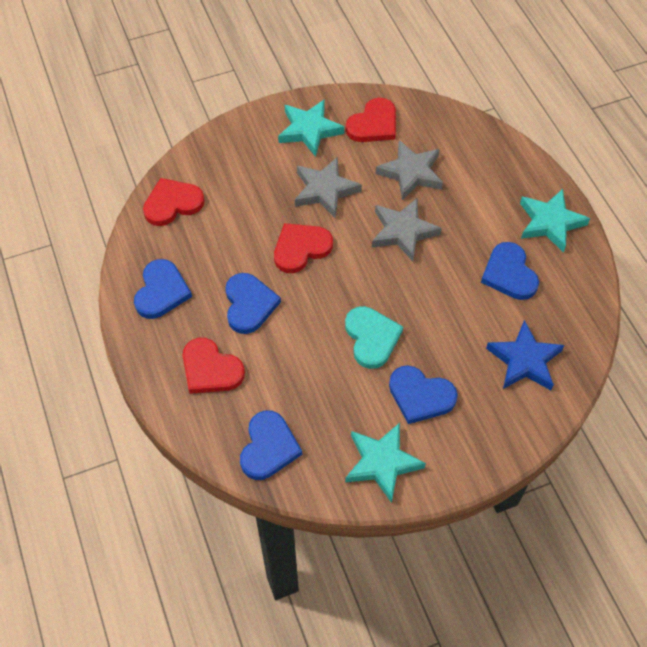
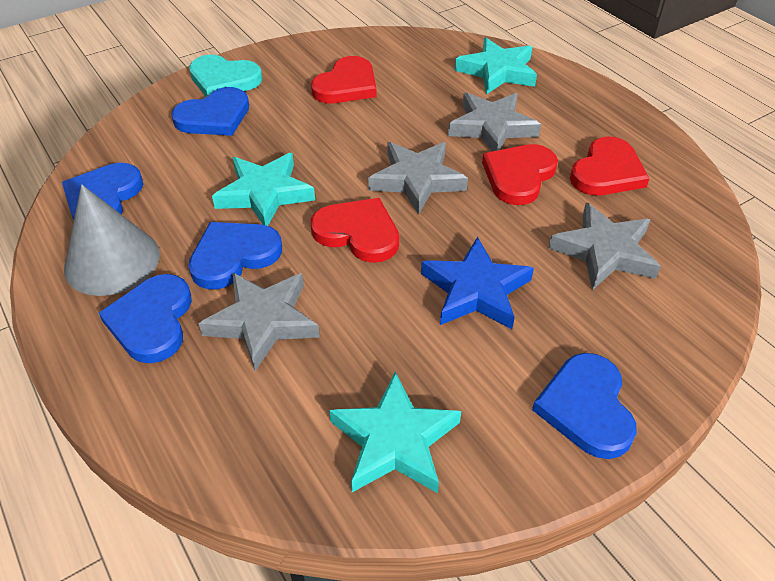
grey cone: 0 -> 1
grey star: 3 -> 4

